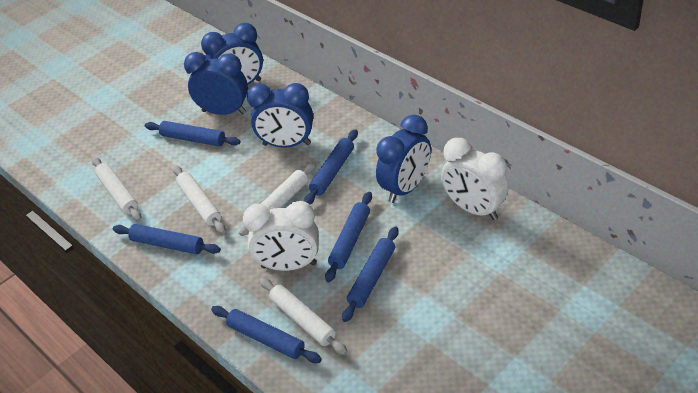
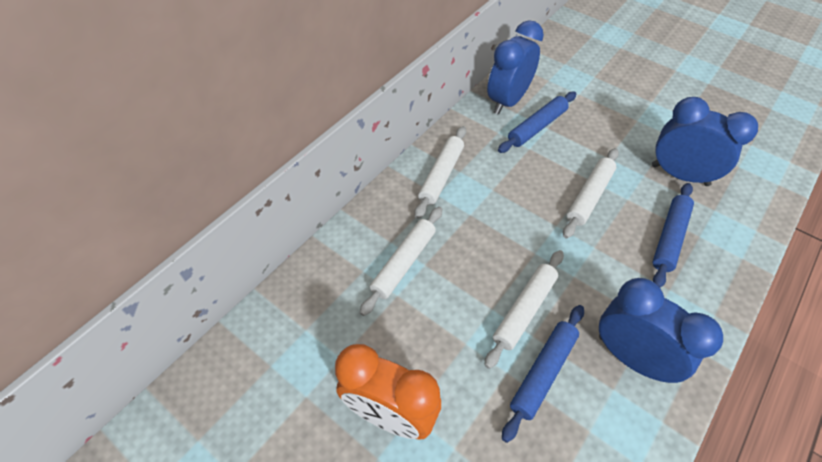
blue clock: 4 -> 3
blue rolling pin: 6 -> 3
orange clock: 0 -> 1
white clock: 2 -> 0

